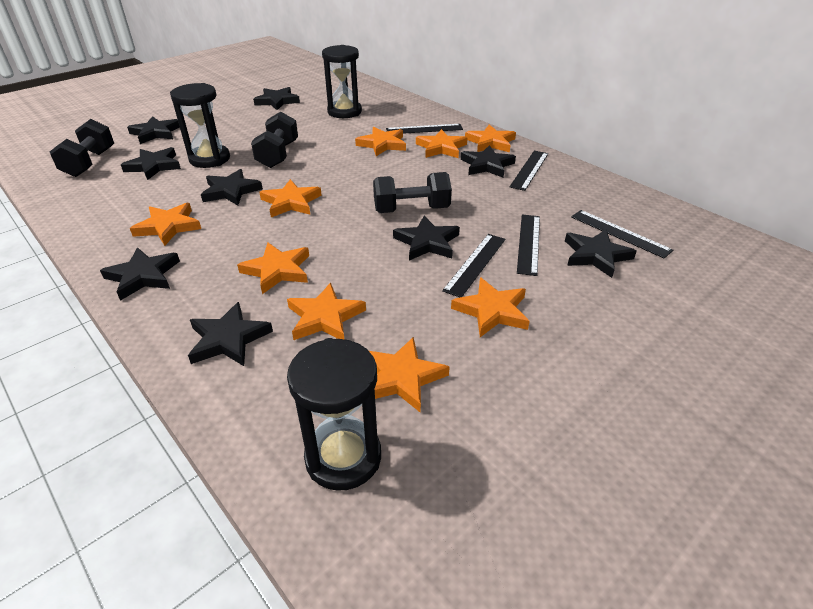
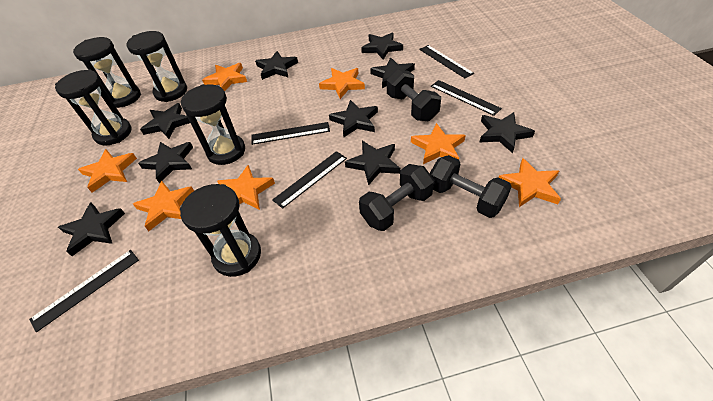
black hourglass: 3 -> 5
orange star: 9 -> 7

